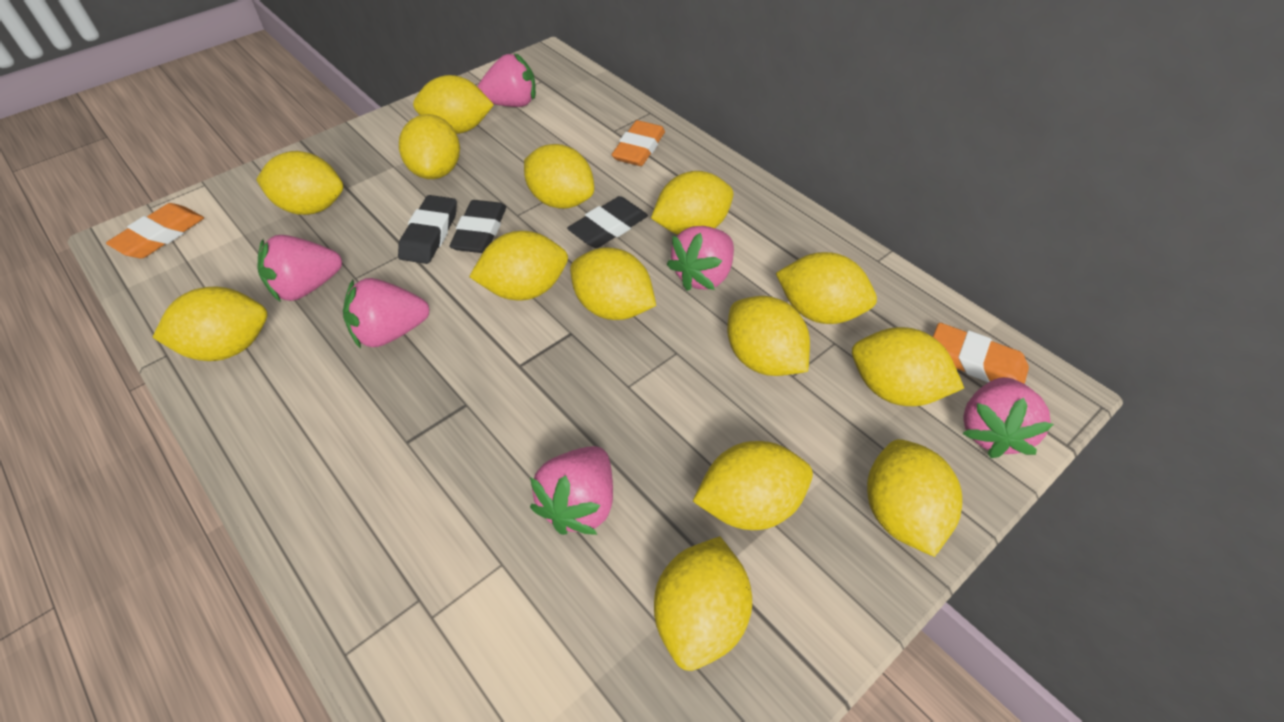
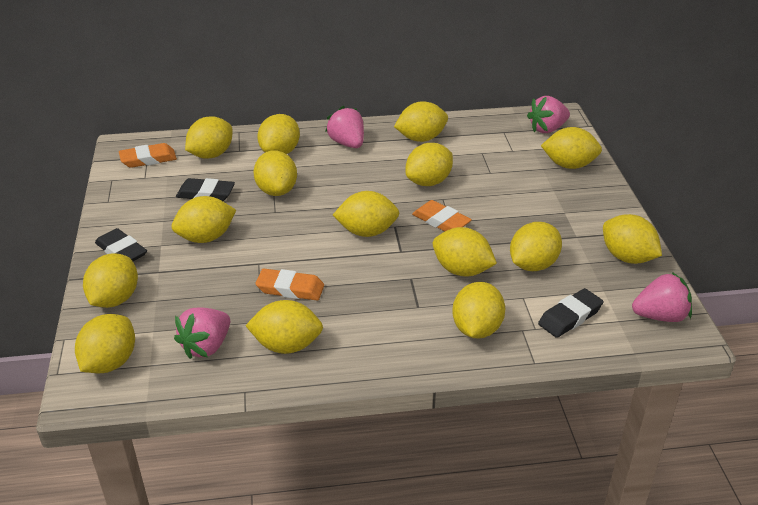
pink strawberry: 6 -> 4
yellow lemon: 14 -> 15

